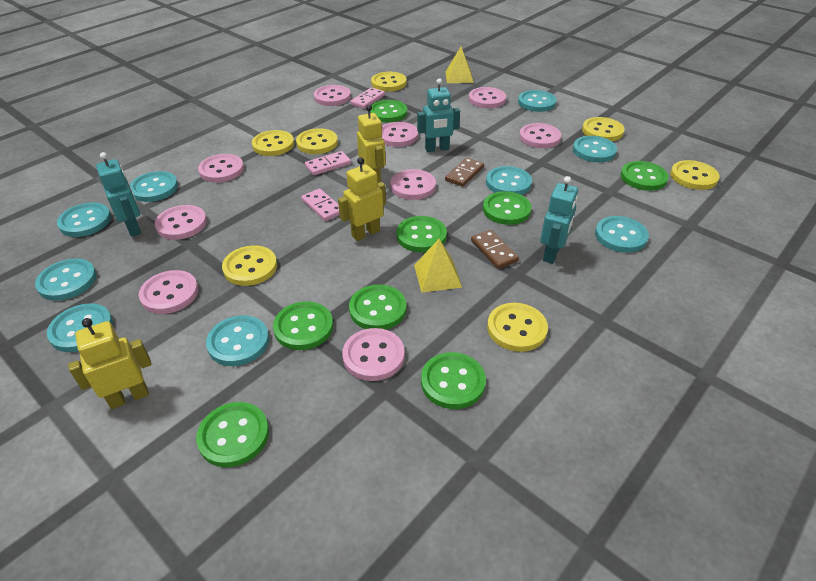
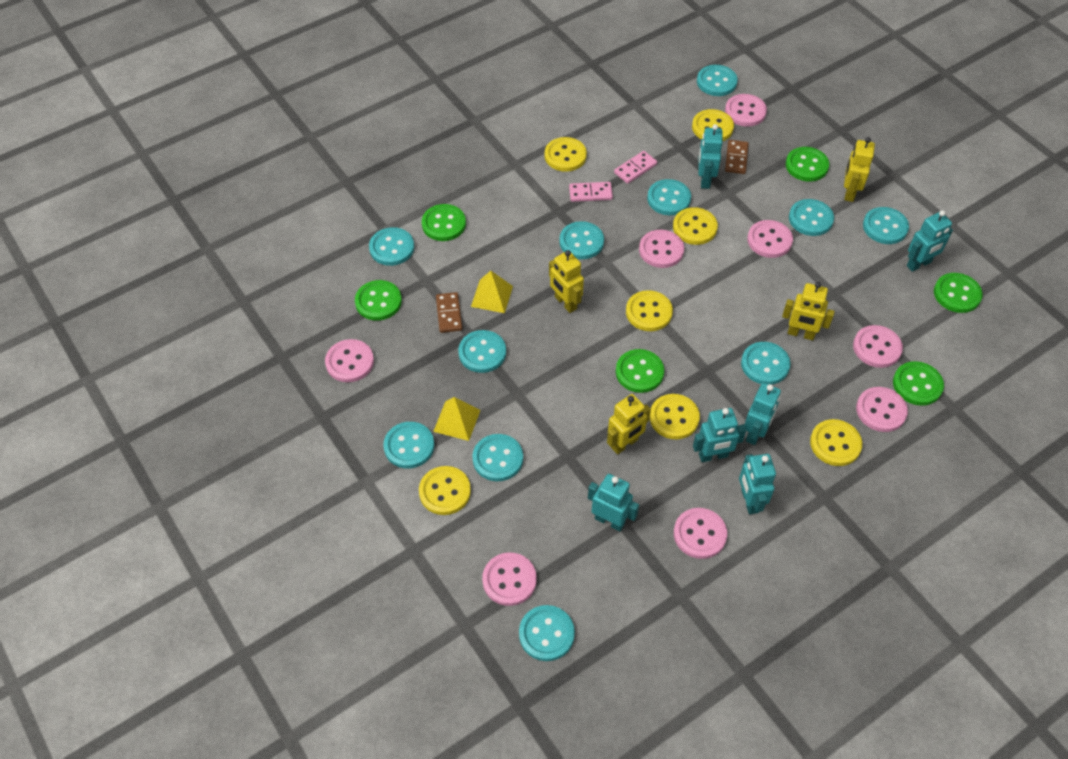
green button: 8 -> 6
pink button: 9 -> 8
pink domino: 3 -> 2
turquoise button: 9 -> 11
turquoise robot: 3 -> 6
yellow robot: 3 -> 4

